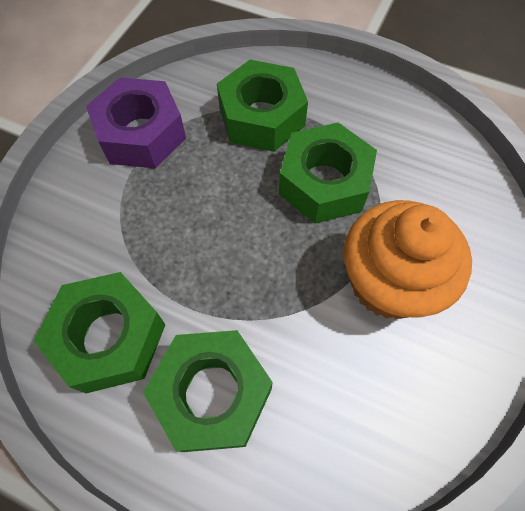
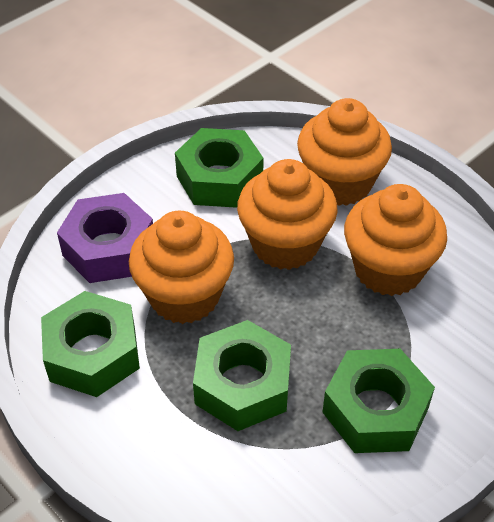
orange cupcake: 1 -> 4

